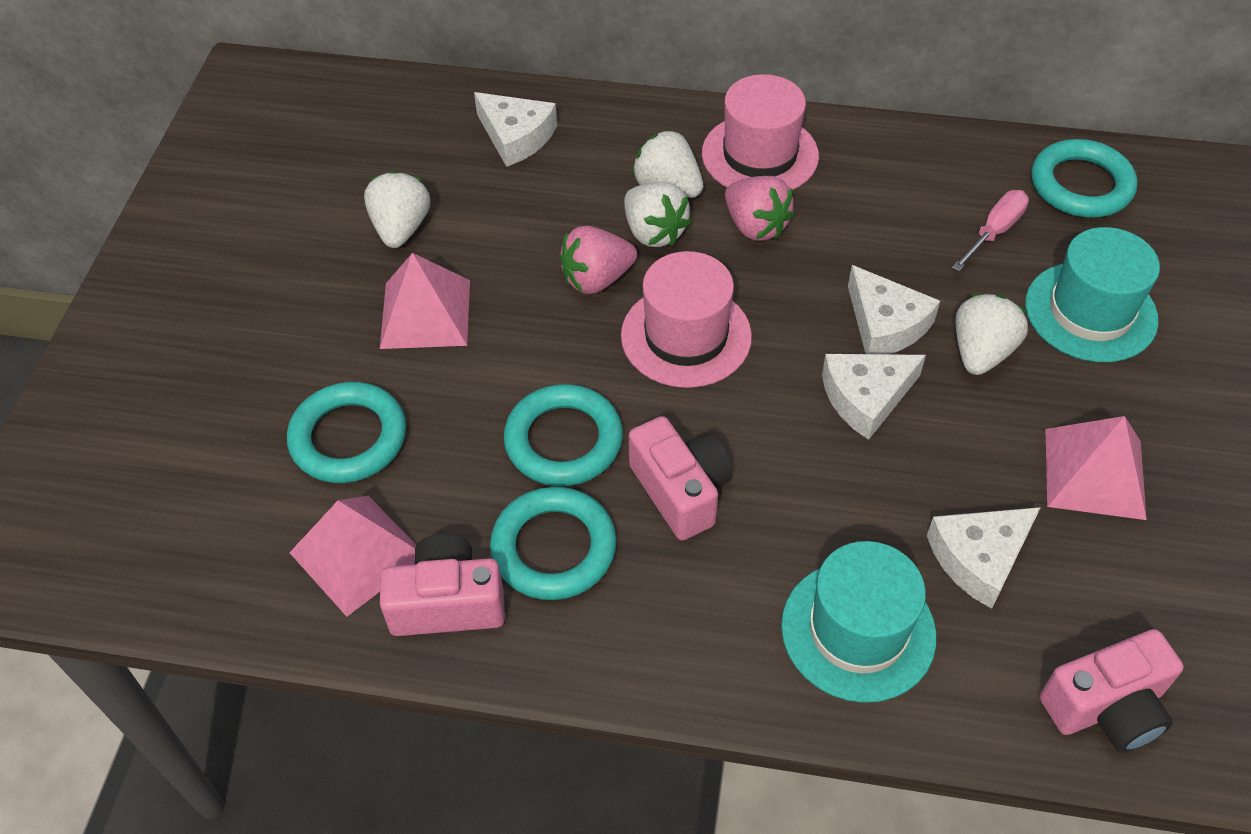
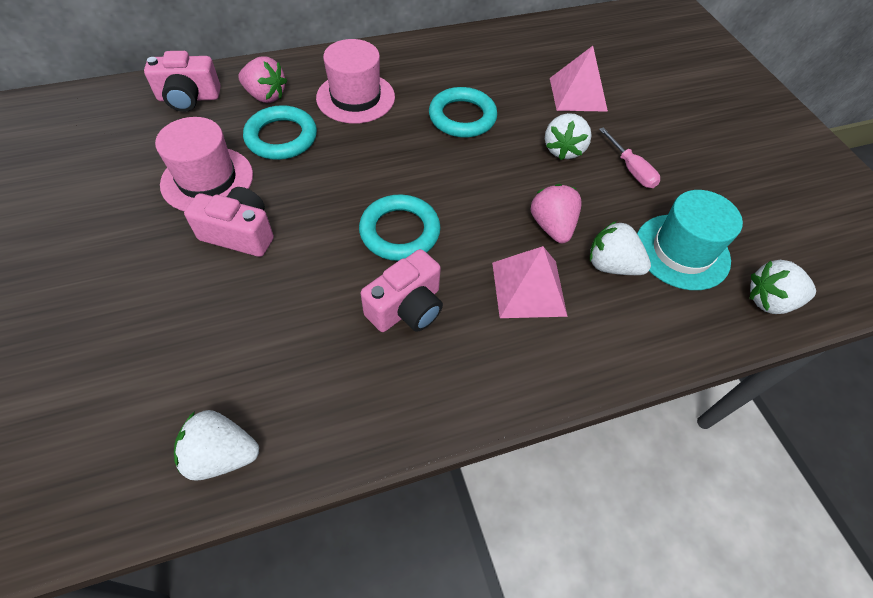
pink pyramid: 3 -> 2
turquoise hat: 2 -> 1
turquoise ring: 4 -> 3
white cheese: 4 -> 0

